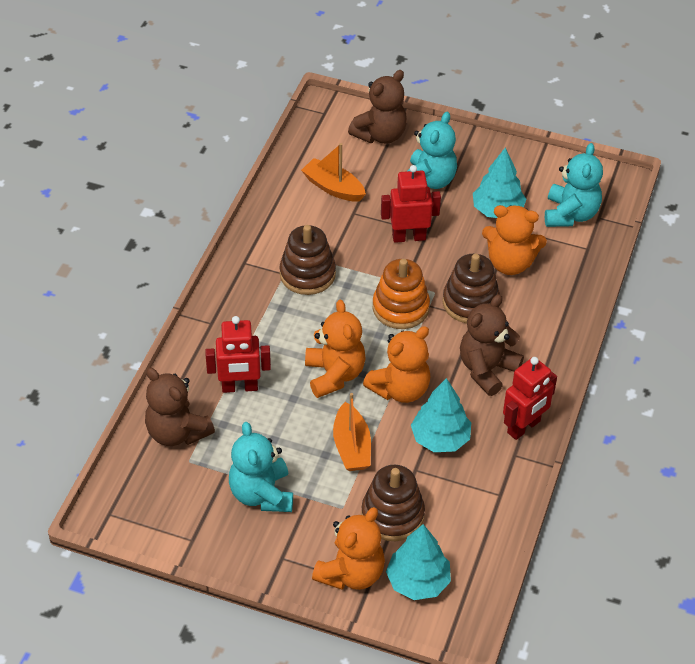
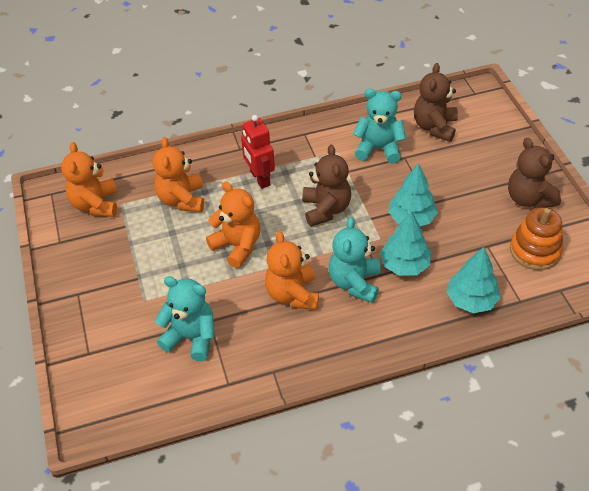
brown stacking toy: 3 -> 0
orange boat: 2 -> 0
red robot: 3 -> 1

